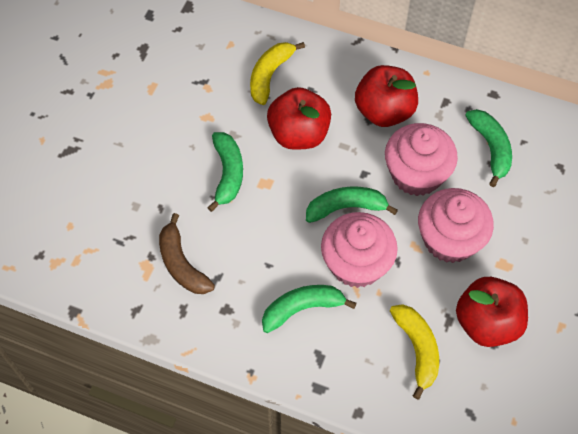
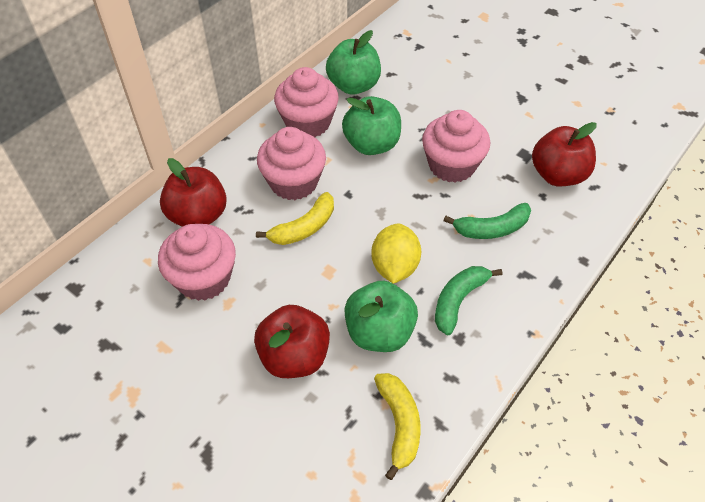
brown banana: 1 -> 0
green apple: 0 -> 3
green banana: 4 -> 2
pink cupcake: 3 -> 4
yellow lemon: 0 -> 1

